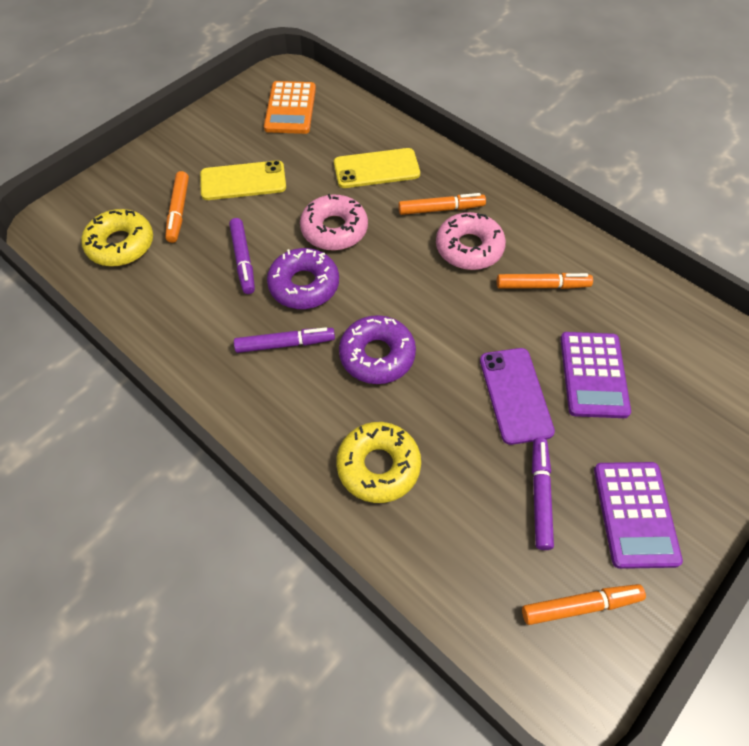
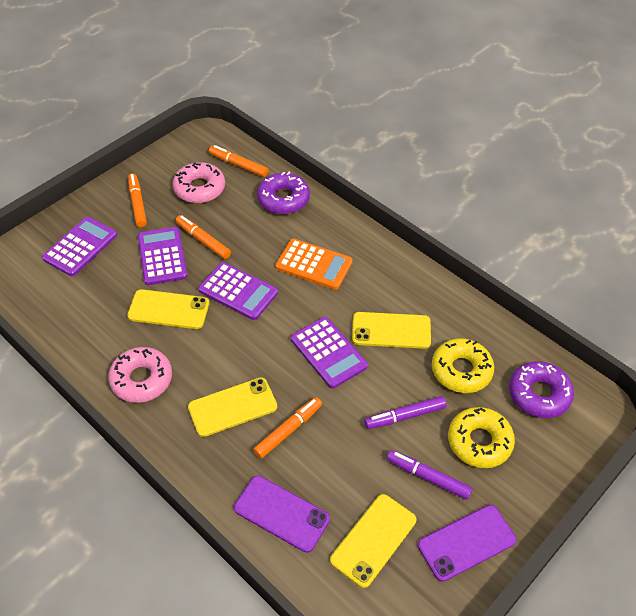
purple calculator: 2 -> 4
purple marker: 3 -> 2
purple phone: 1 -> 2
yellow phone: 2 -> 4

